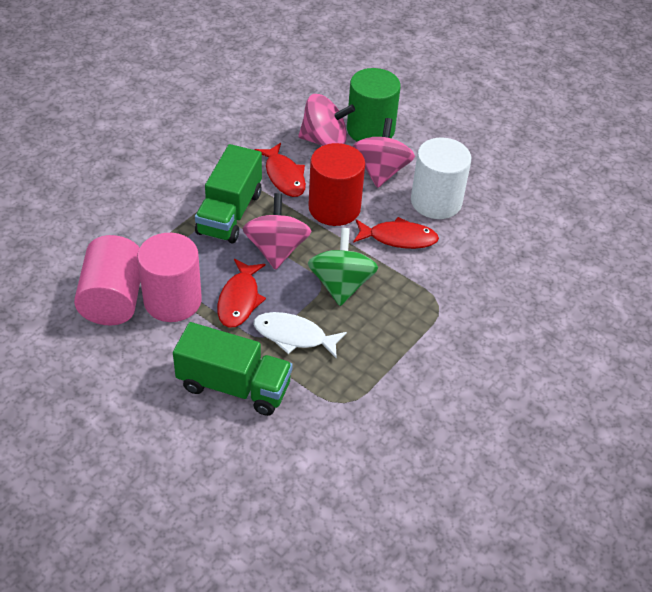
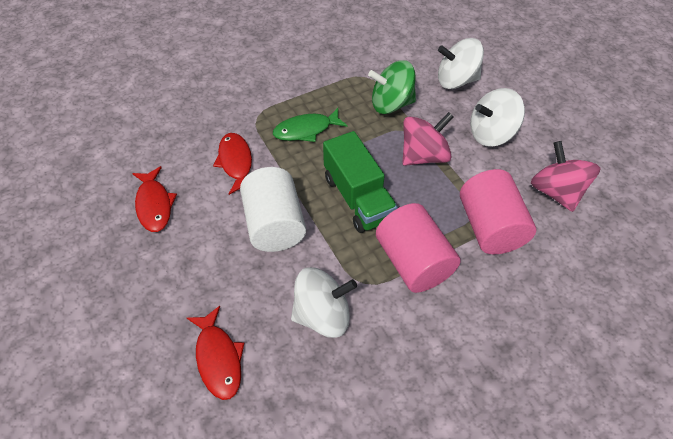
green cylinder: 1 -> 0
green fish: 0 -> 1
green truck: 2 -> 1
pink spinning top: 3 -> 2
red cylinder: 1 -> 0
white fish: 1 -> 0
white spinning top: 0 -> 3

